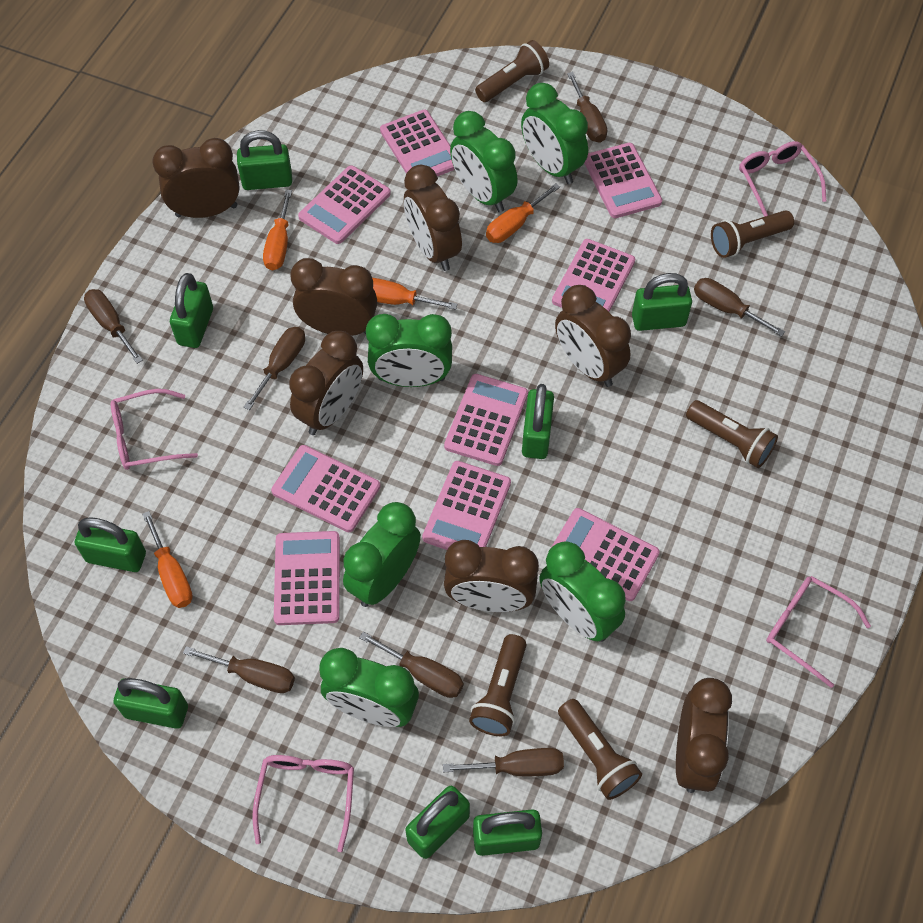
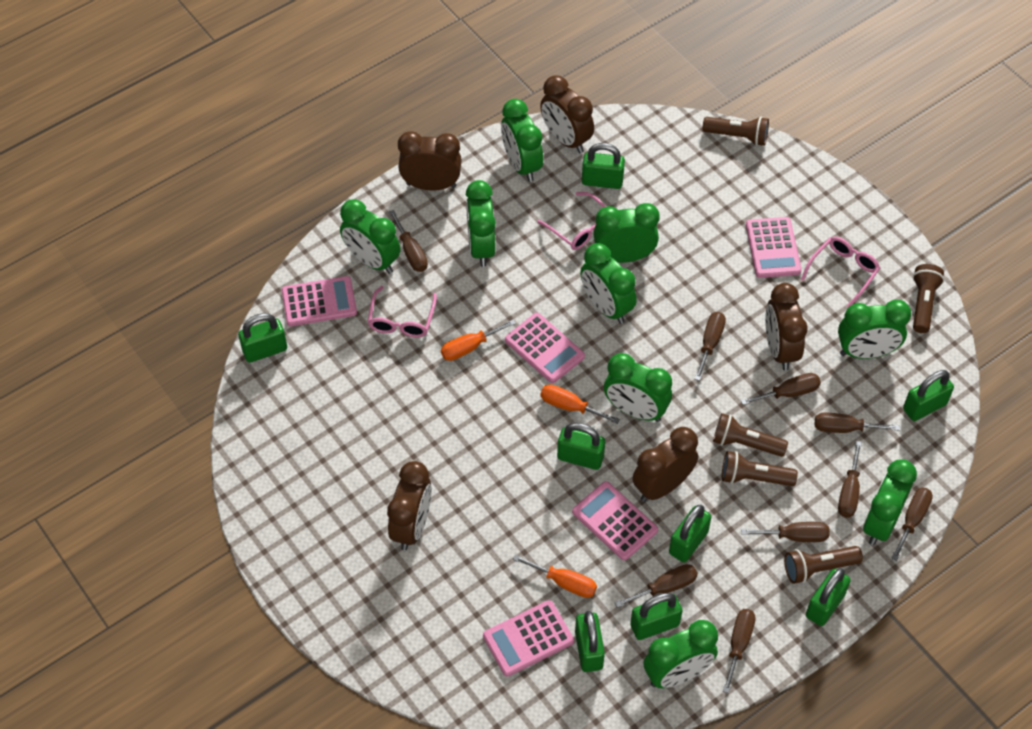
brown clock: 7 -> 5
brown screwdriver: 7 -> 9
green clock: 6 -> 9
orange screwdriver: 4 -> 3
pink calculator: 9 -> 5
pink glasses: 4 -> 3

